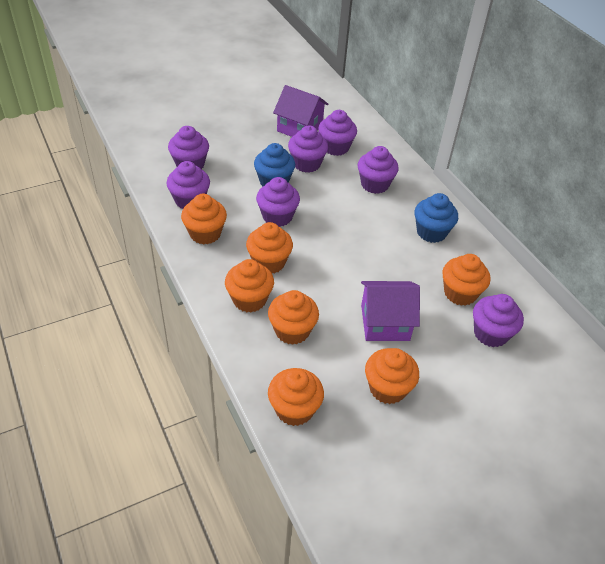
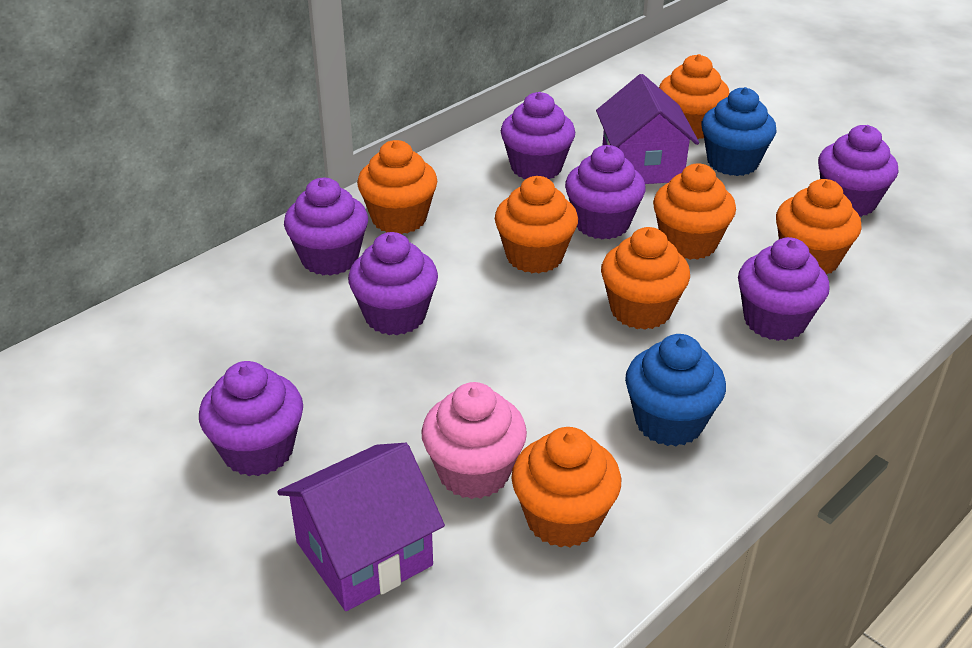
pink cupcake: 0 -> 1

